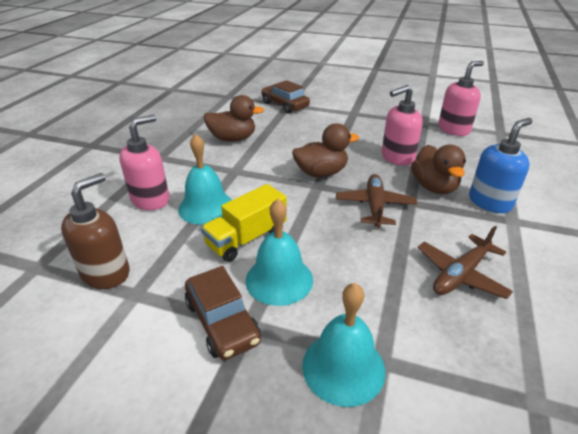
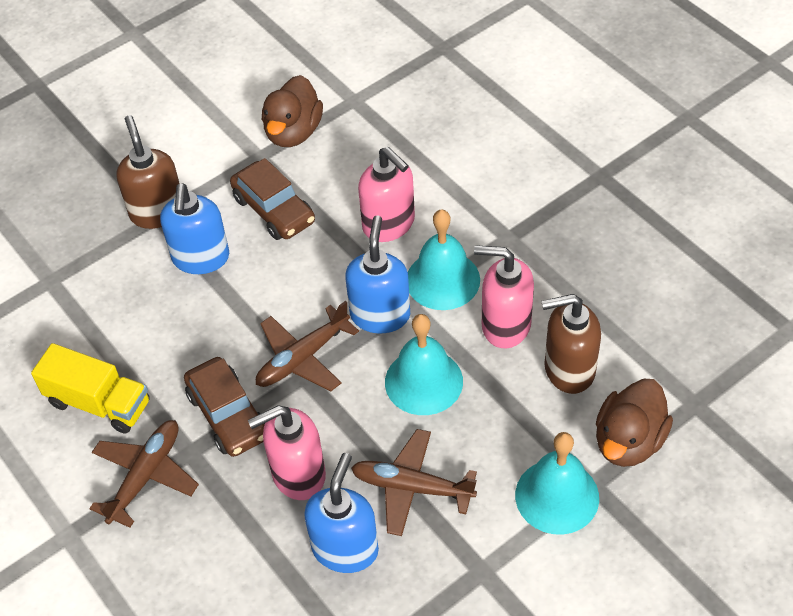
blue soap dispenser: 1 -> 3
brown duck: 3 -> 2
brown plane: 2 -> 3
brown soap dispenser: 1 -> 2

